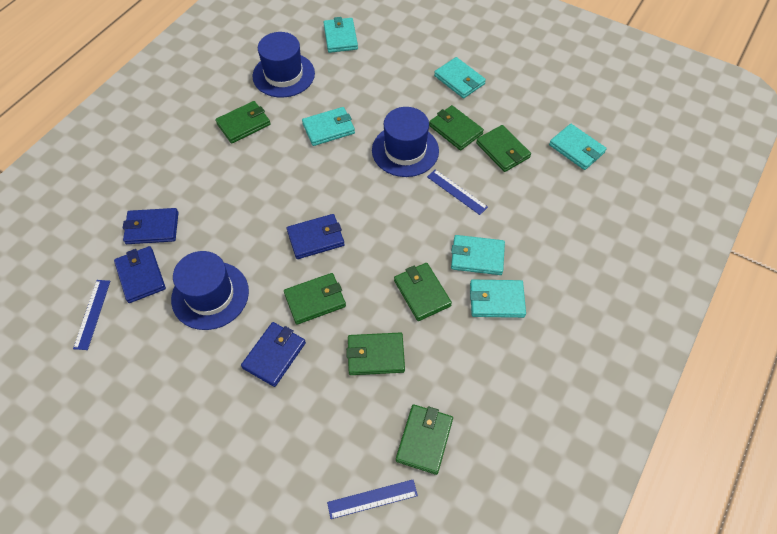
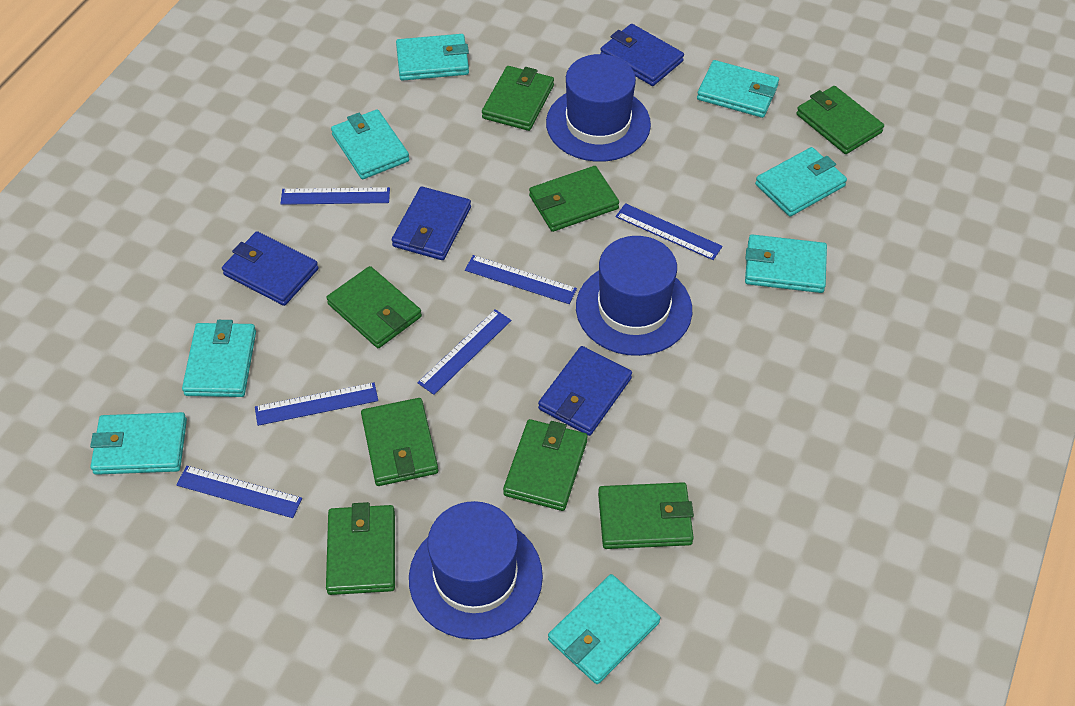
blue ruler: 3 -> 6
green wallet: 7 -> 8
turquoise wallet: 6 -> 8

